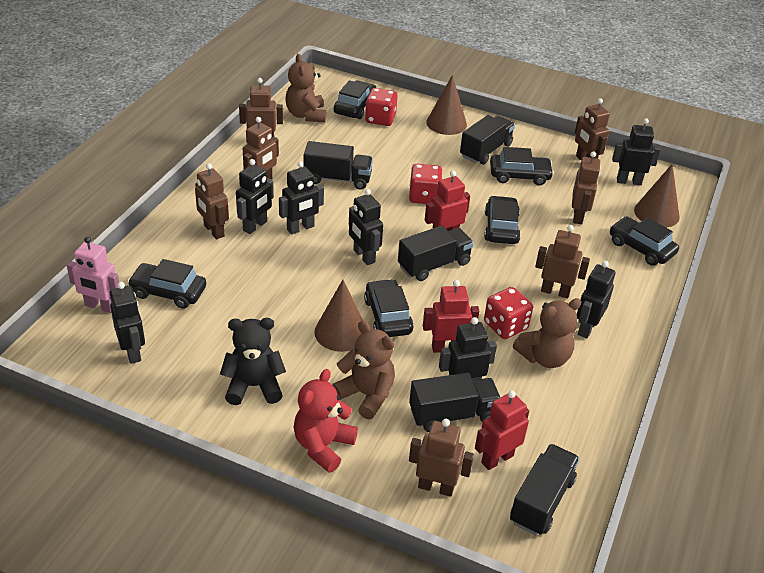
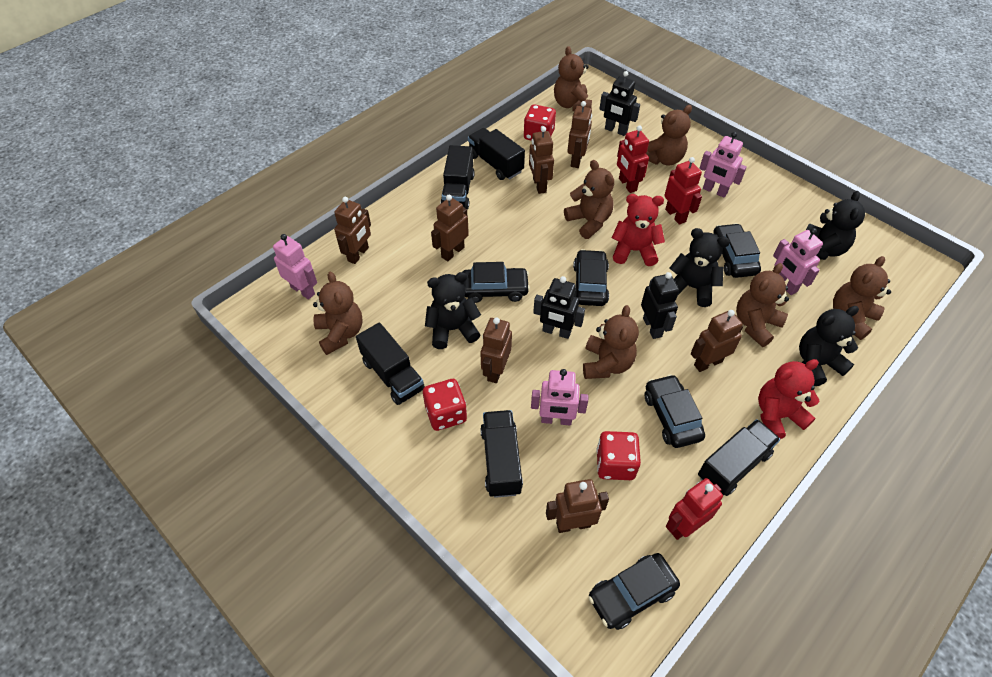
black car: 6 -> 5
black robot: 7 -> 3
black teddy bear: 1 -> 4
brown cone: 3 -> 0
brown teddy bear: 3 -> 7
pink robot: 1 -> 4
red teddy bear: 1 -> 2

